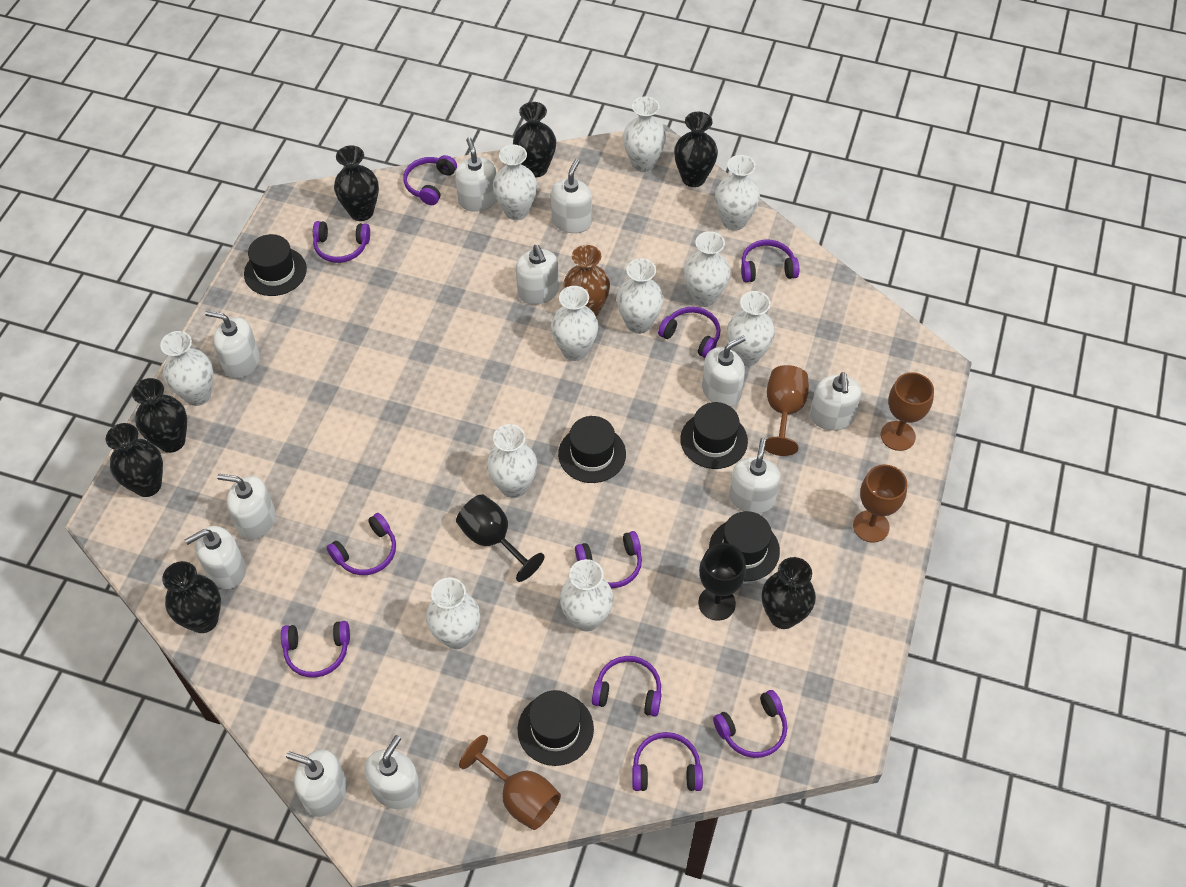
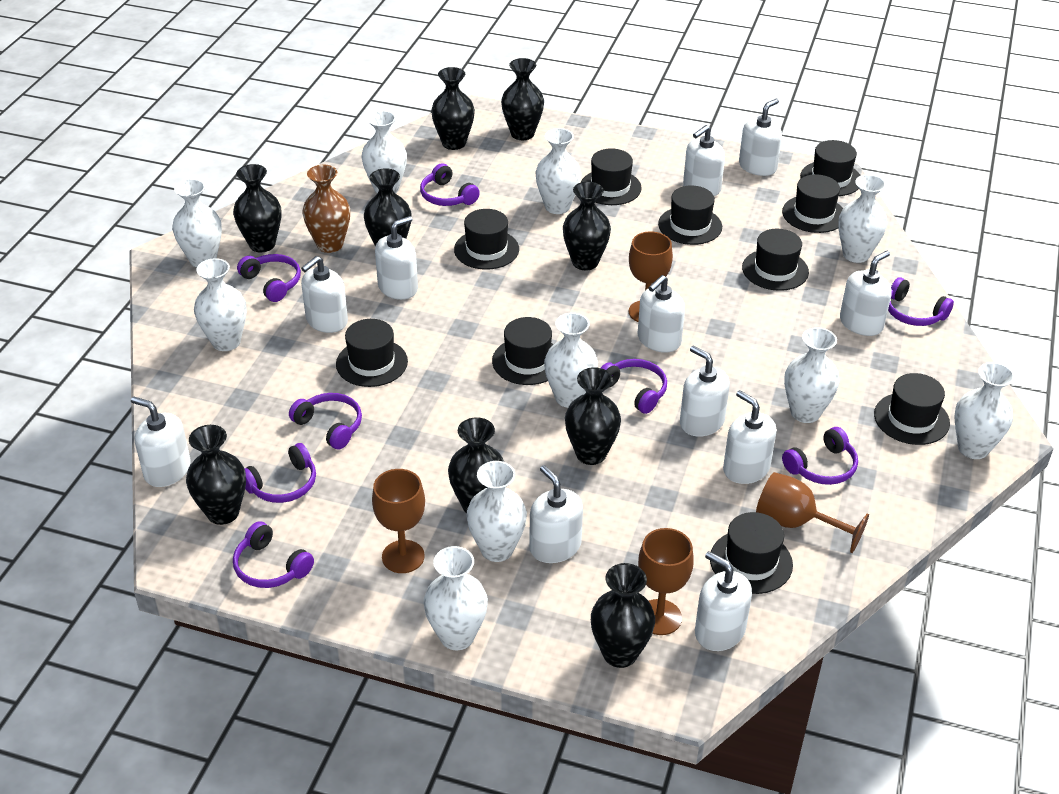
black goblet: 2 -> 0
black hat: 5 -> 10
black vase: 7 -> 9
purple headphones: 10 -> 8
white vase: 11 -> 10

